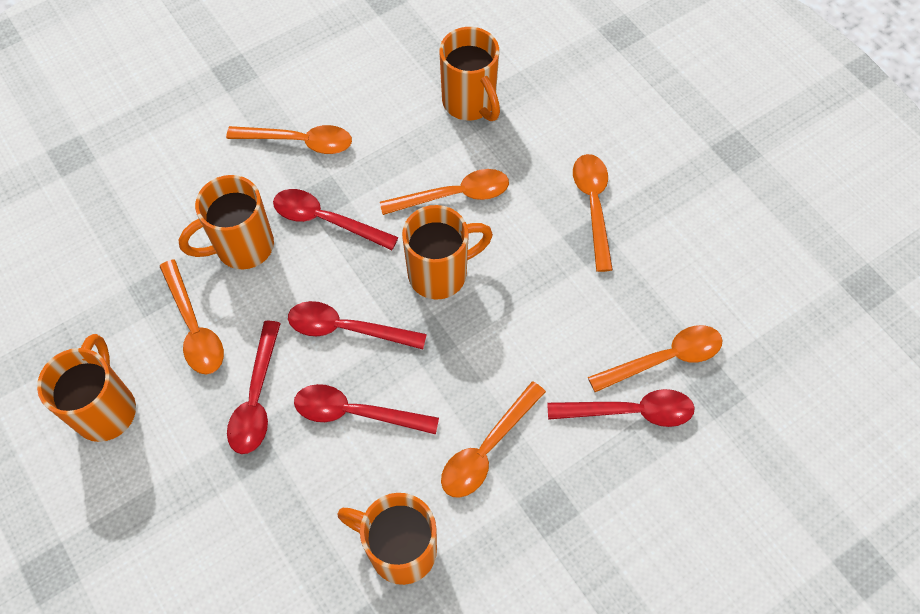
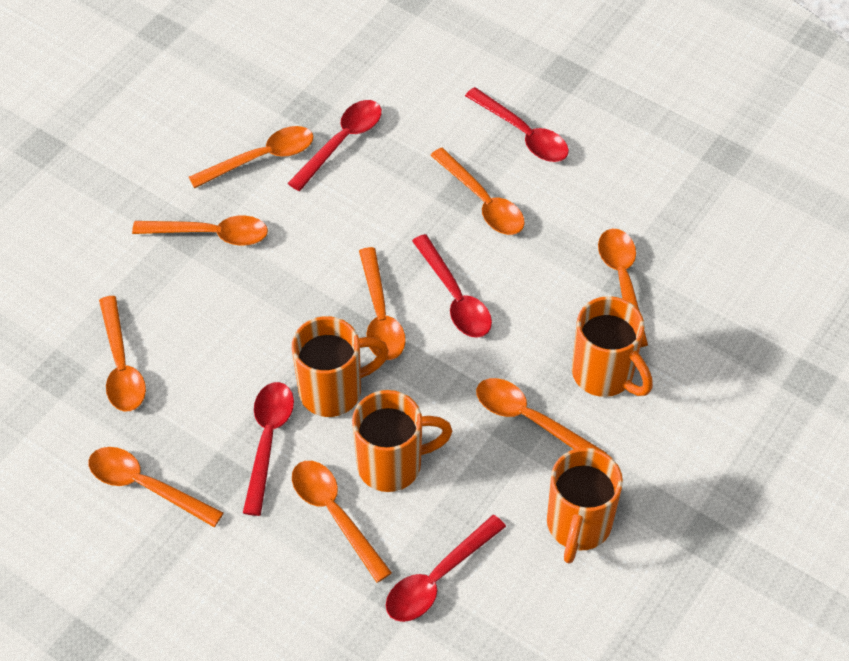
orange mug: 5 -> 4
orange spoon: 6 -> 9

